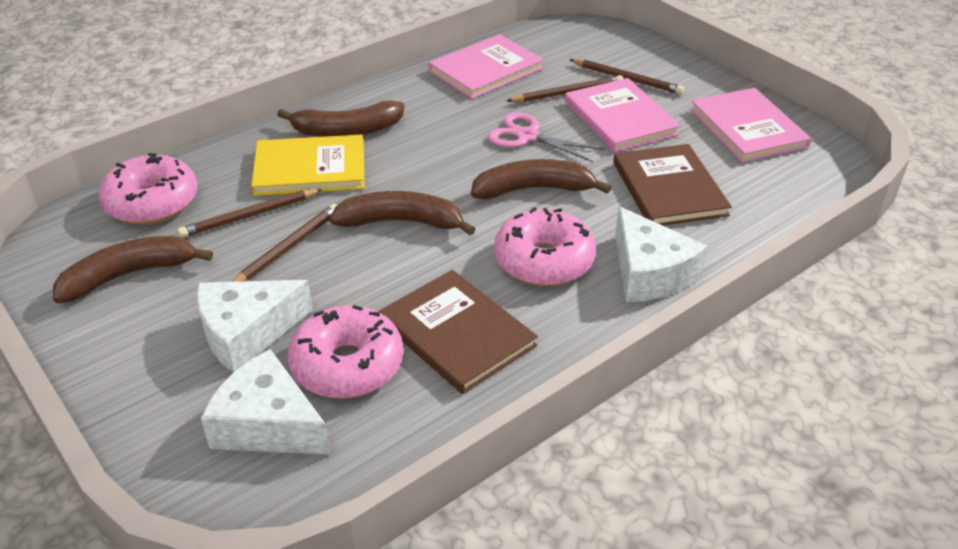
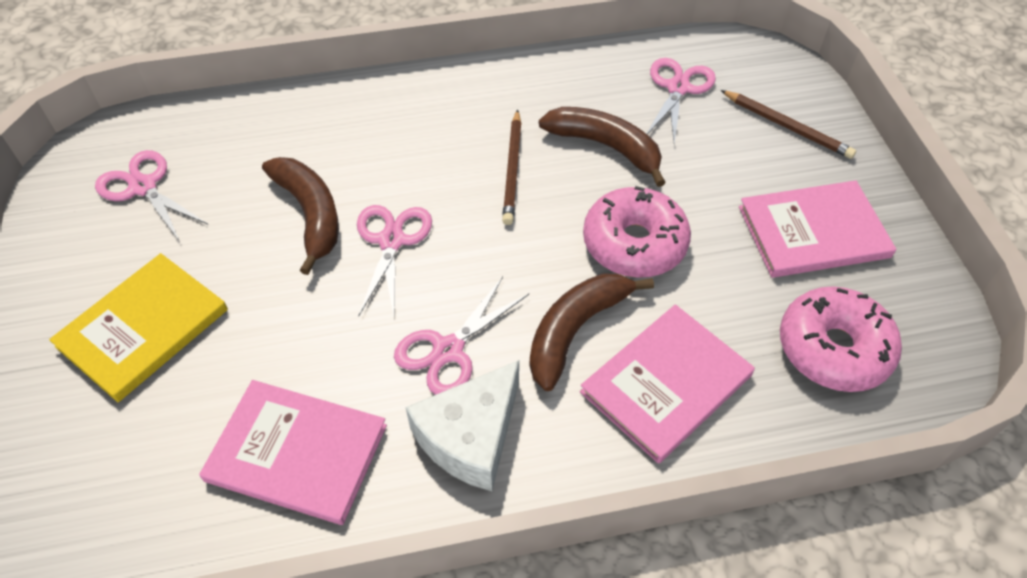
brown banana: 4 -> 3
brown book: 2 -> 0
brown pencil: 4 -> 2
pink donut: 3 -> 2
pink scissors: 1 -> 4
white cheese: 3 -> 1

